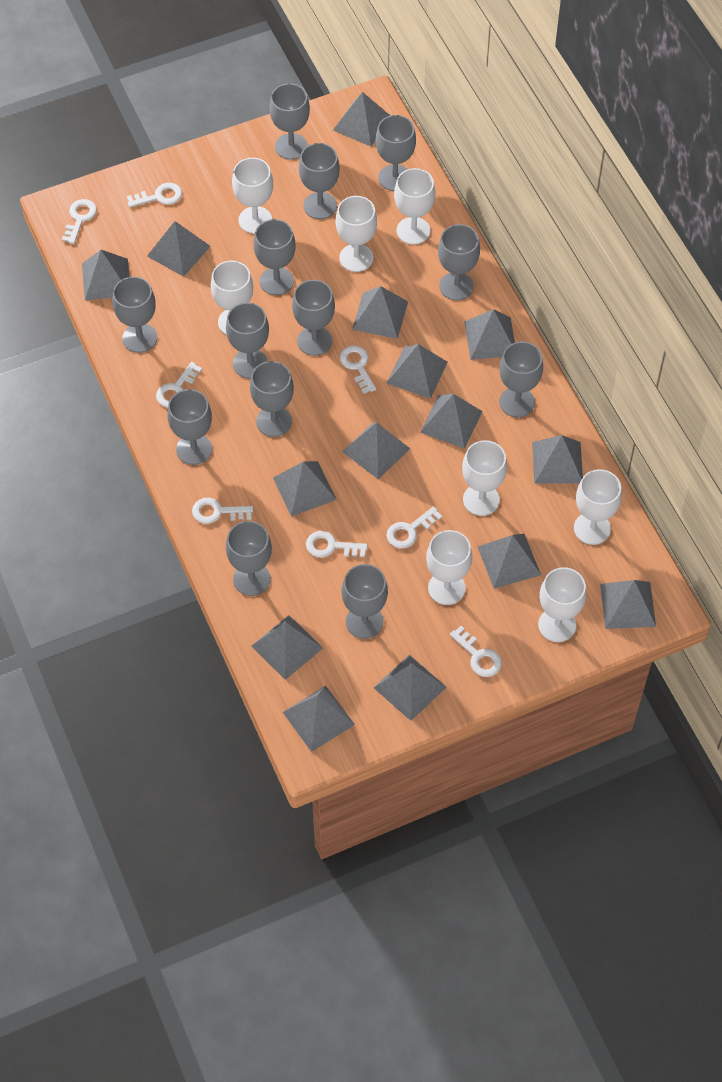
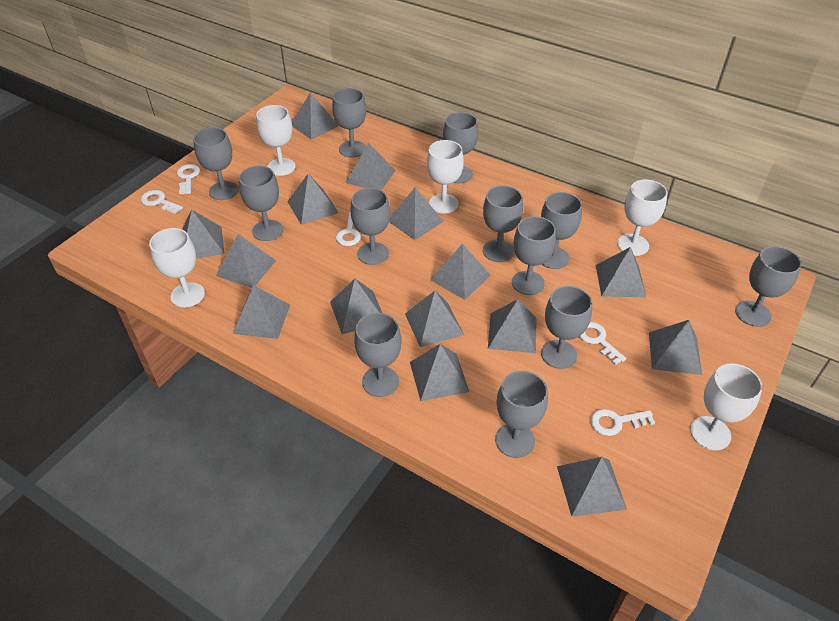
grey goblet: 13 -> 12
white goblet: 8 -> 5
white key: 8 -> 5

